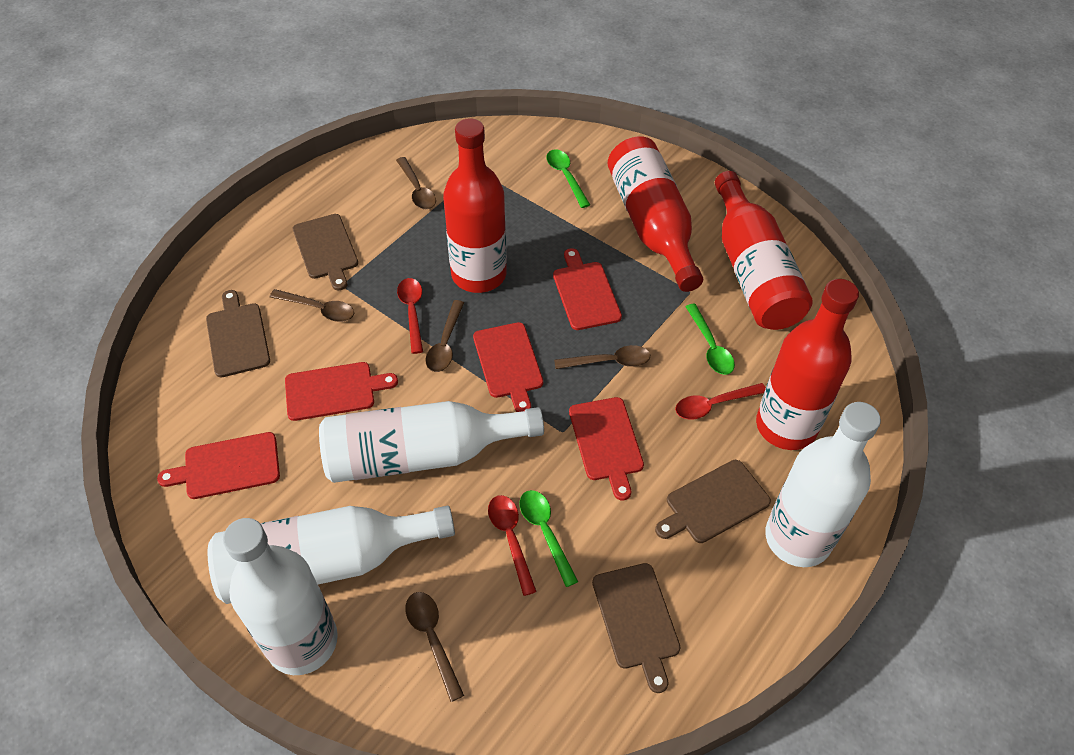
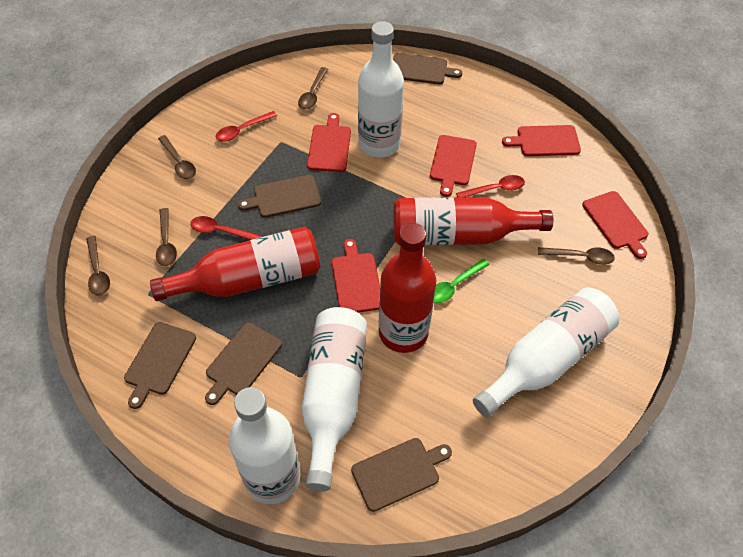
brown cutting board: 4 -> 5
green spoon: 3 -> 1
red bottle: 4 -> 3

